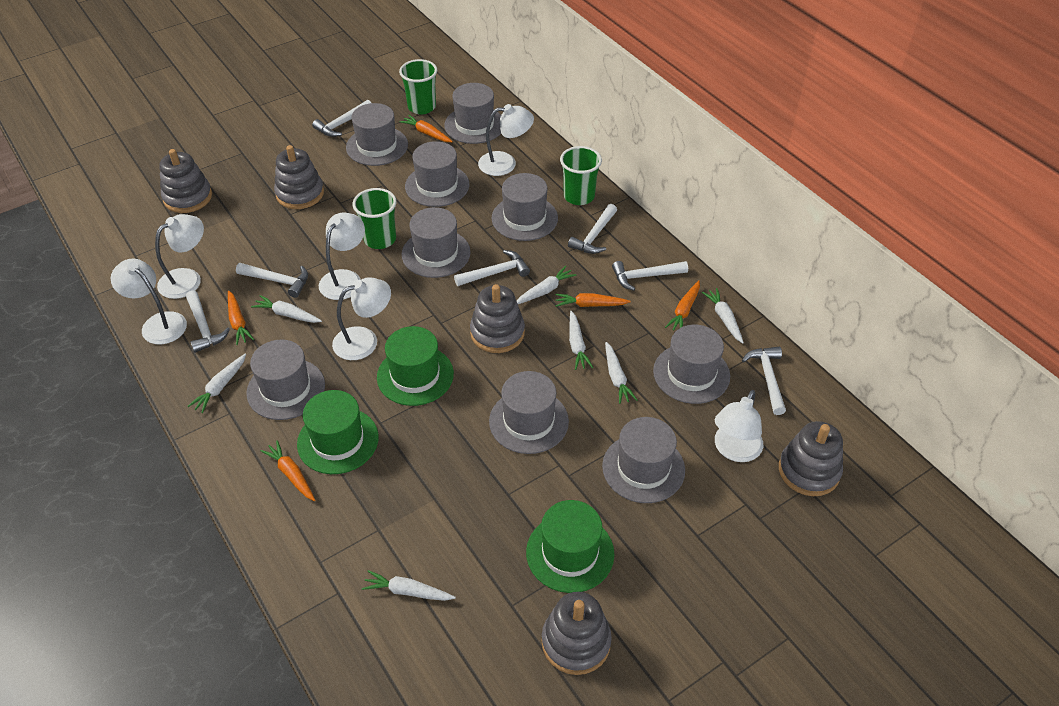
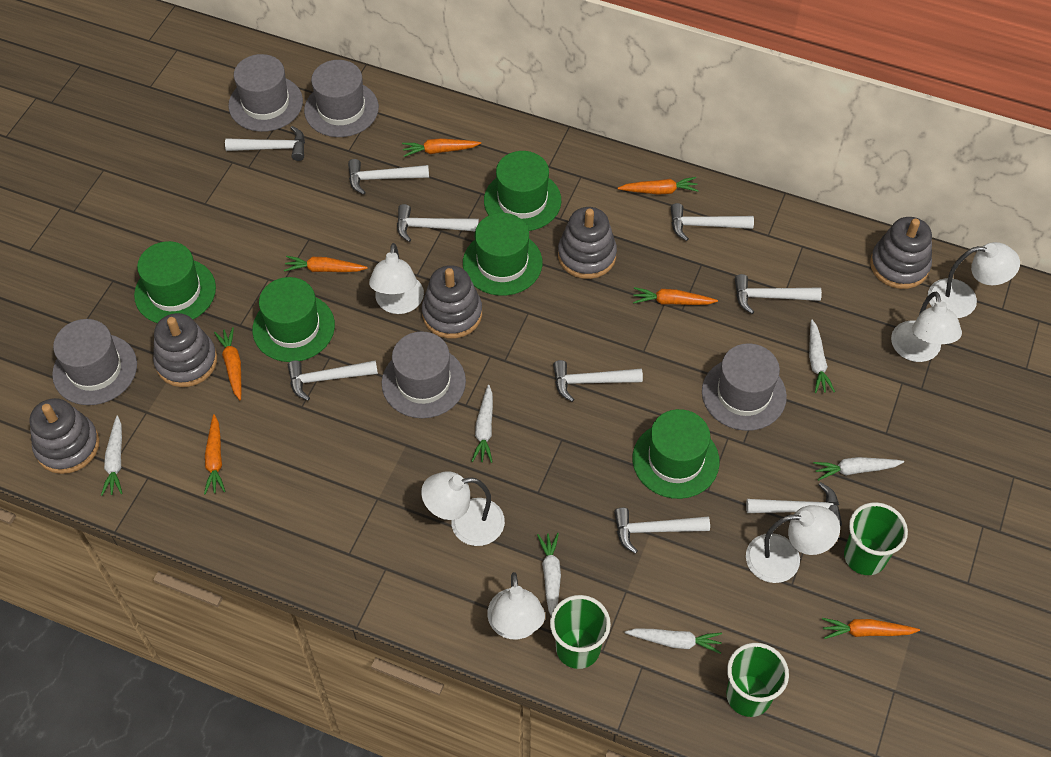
green hat: 3 -> 5
grey hat: 9 -> 5
orange carrot: 5 -> 7
white carrot: 7 -> 6
white hammer: 7 -> 9

